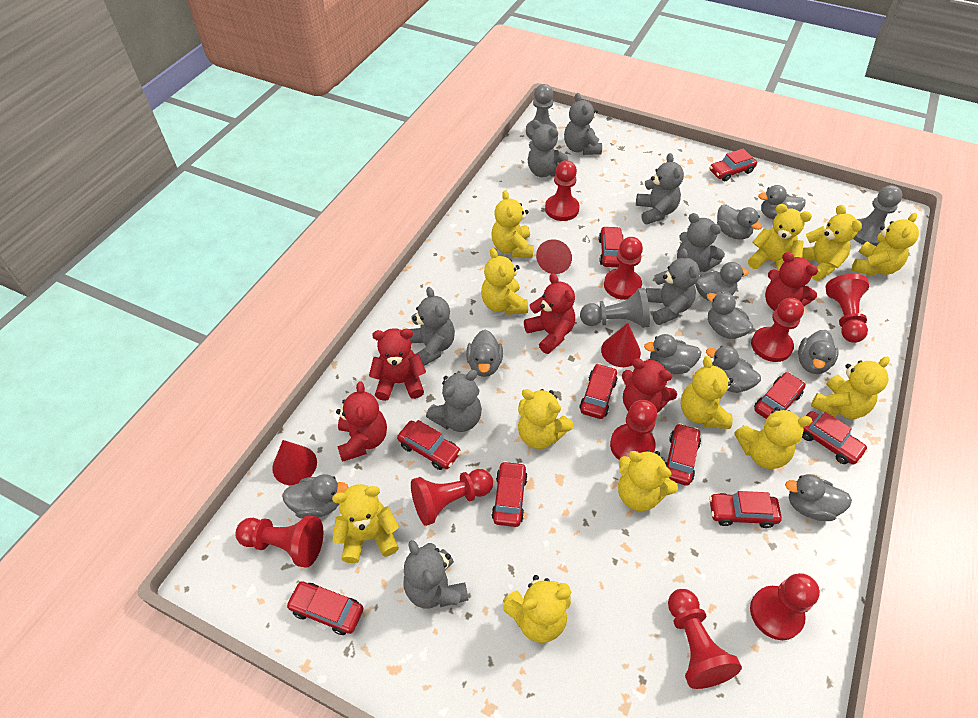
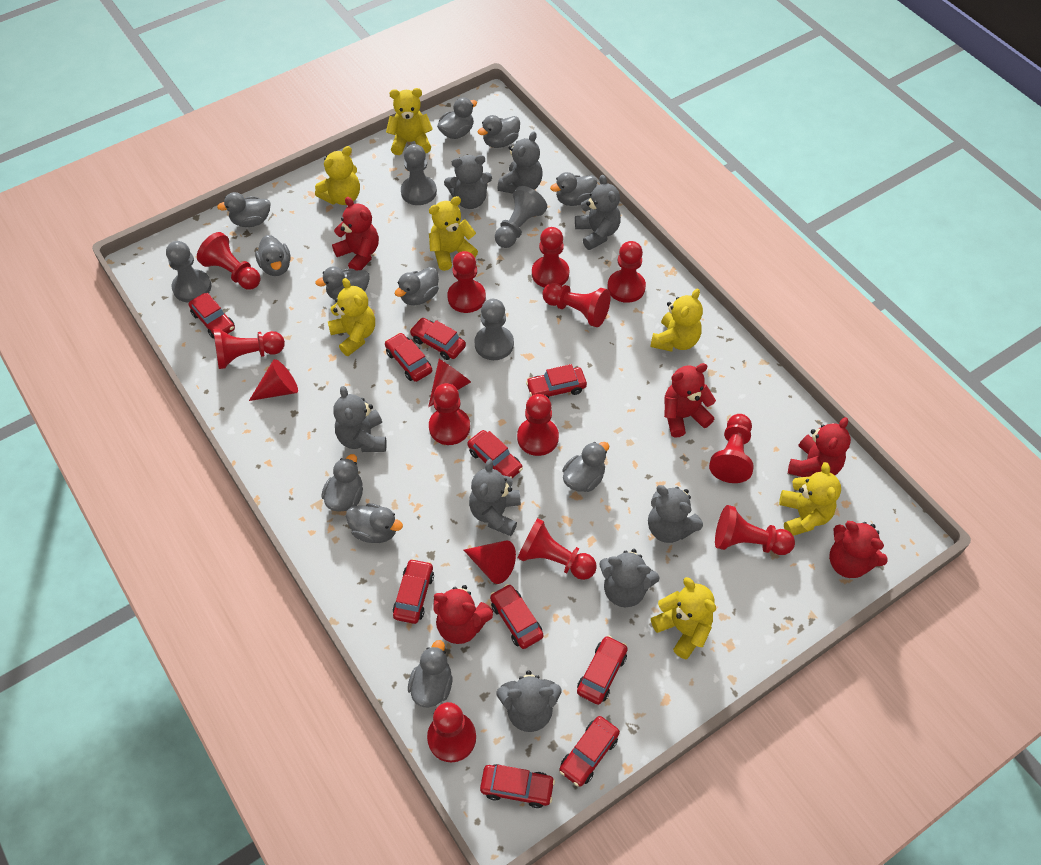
grey duck: 10 -> 11
grey pawn: 3 -> 4
red pawn: 9 -> 12
yellow teddy bear: 12 -> 7

